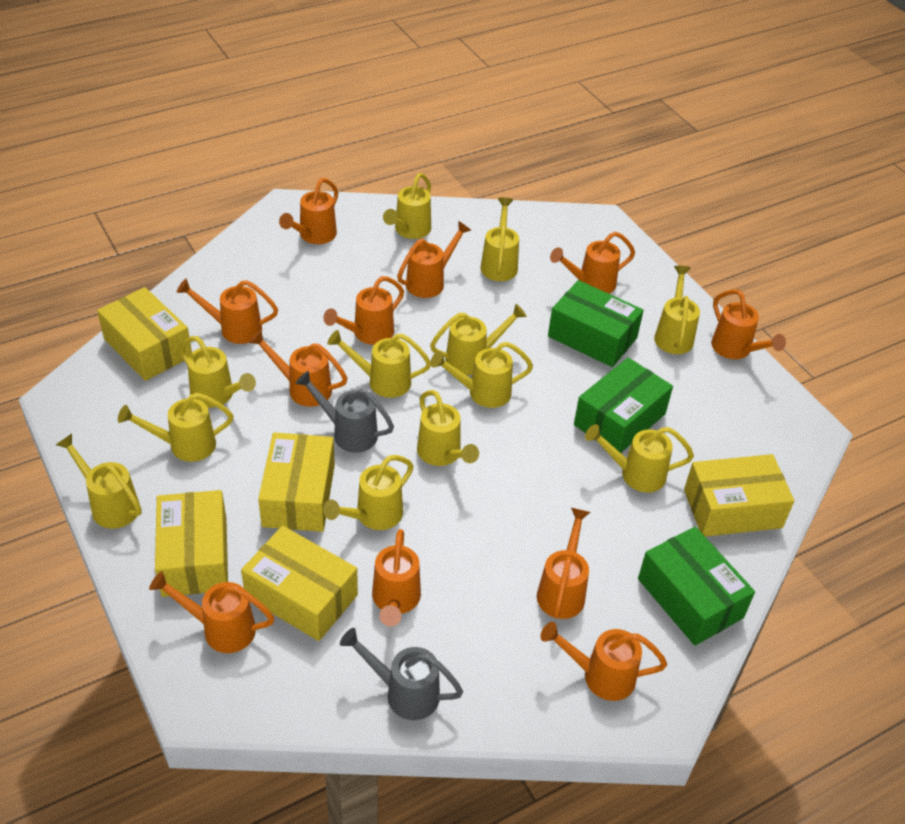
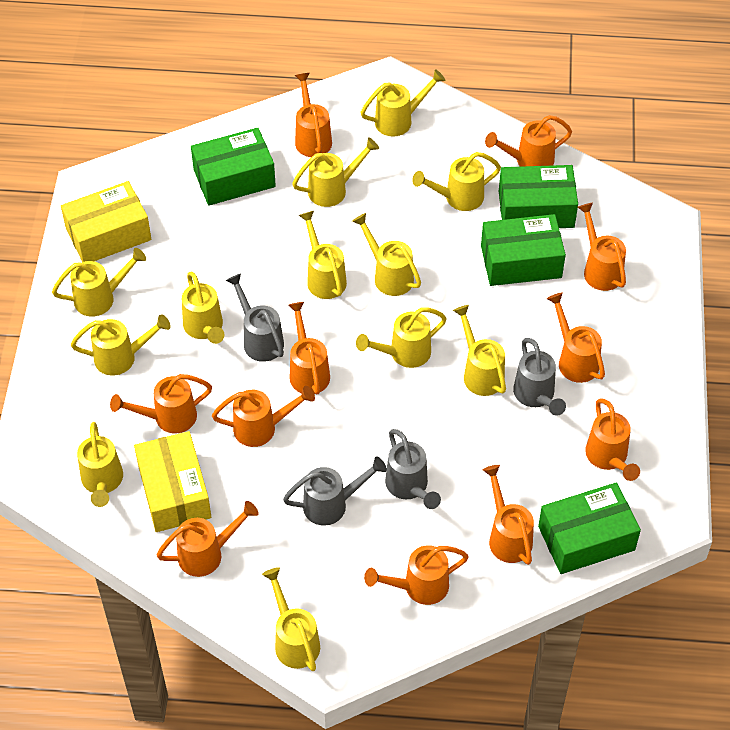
green box: 3 -> 4
grey watering can: 2 -> 4
yellow box: 5 -> 2

